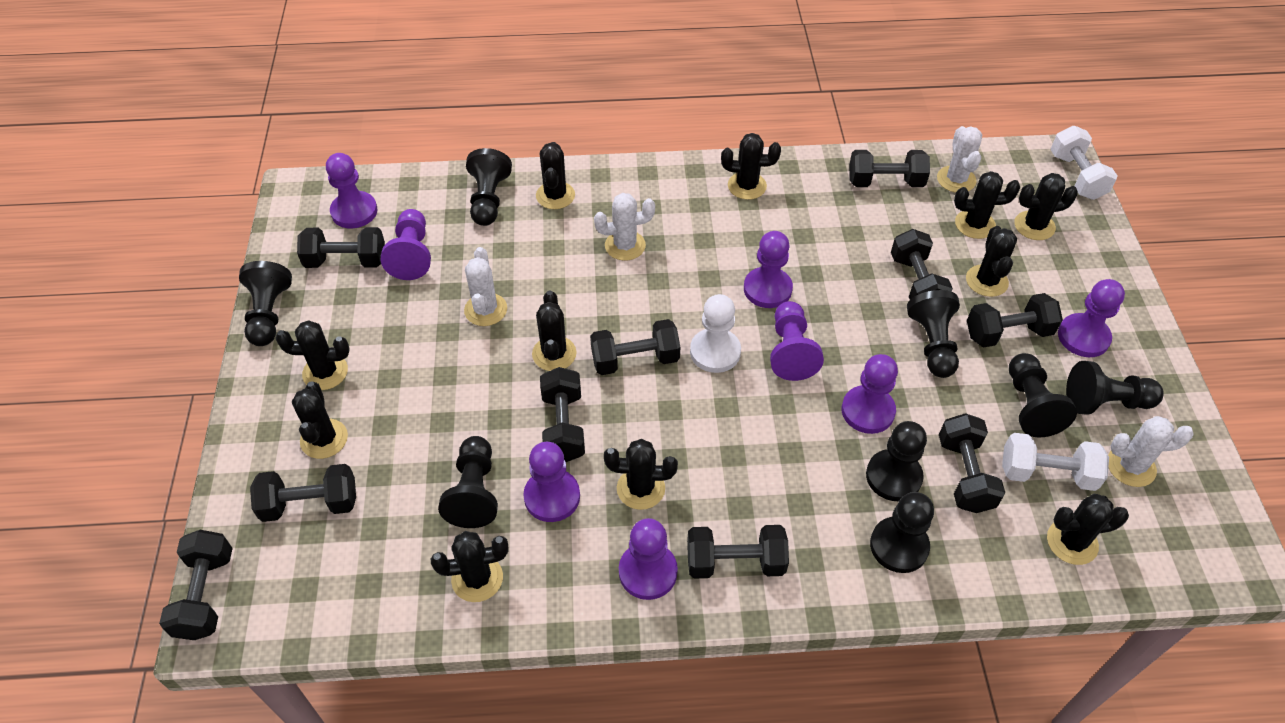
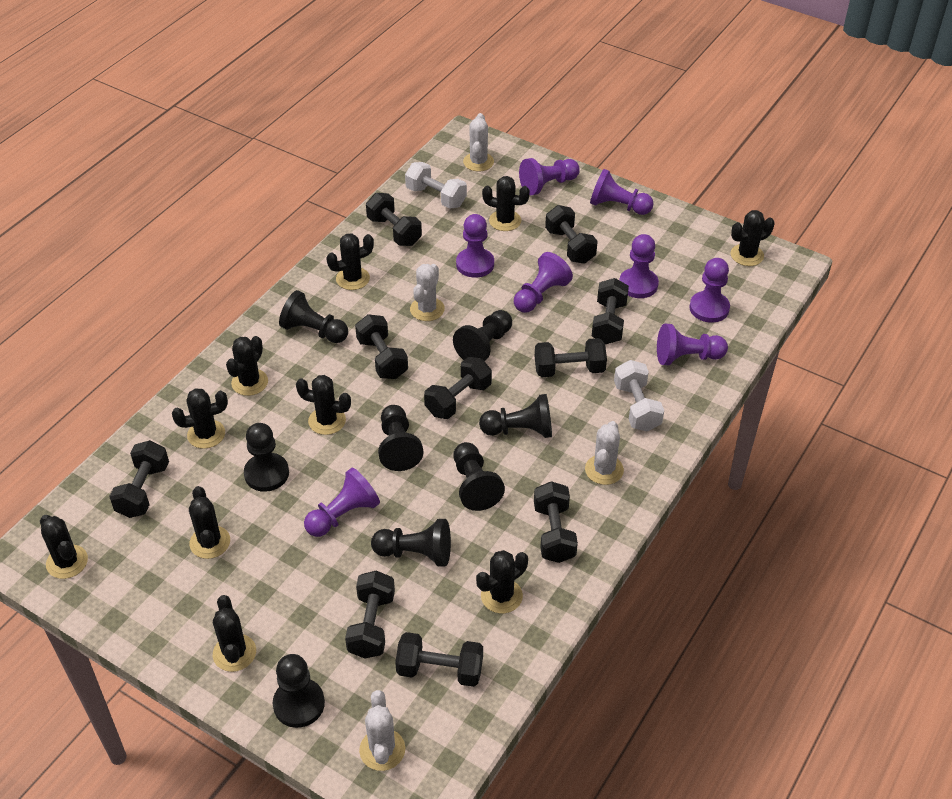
black cactus: 11 -> 10
white pawn: 1 -> 0

